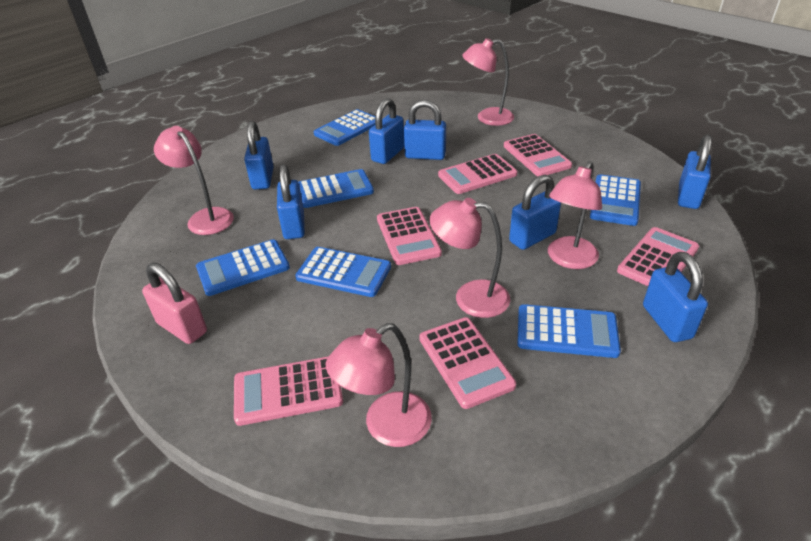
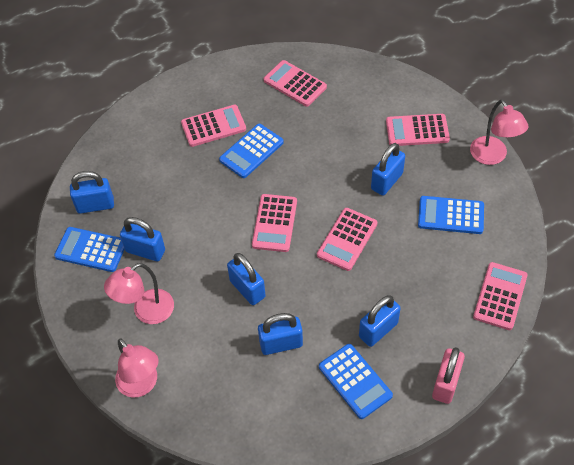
blue calculator: 6 -> 4
blue padlock: 7 -> 6
pink lamp: 5 -> 3

